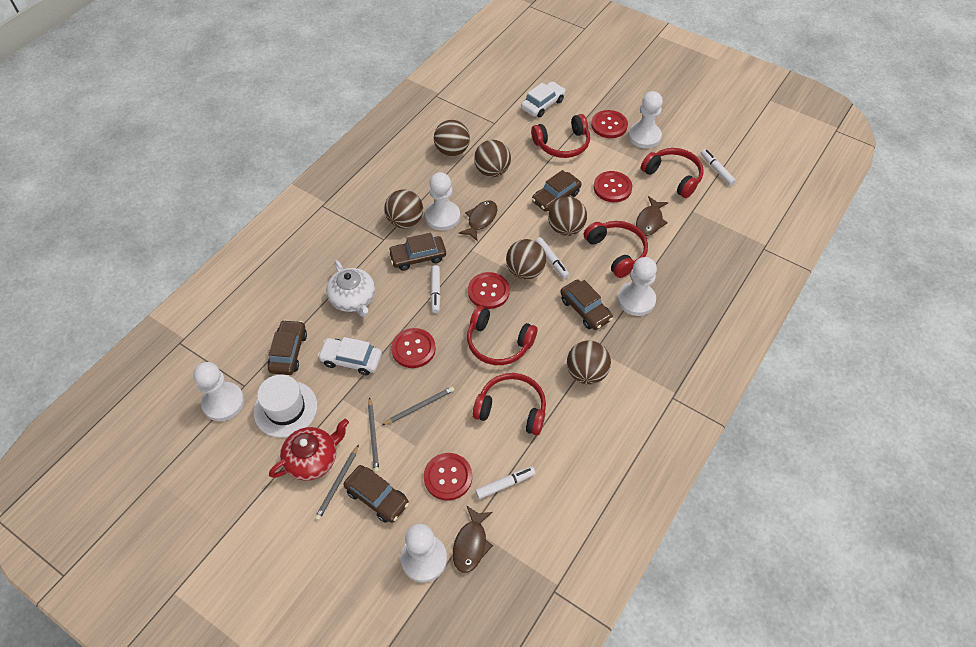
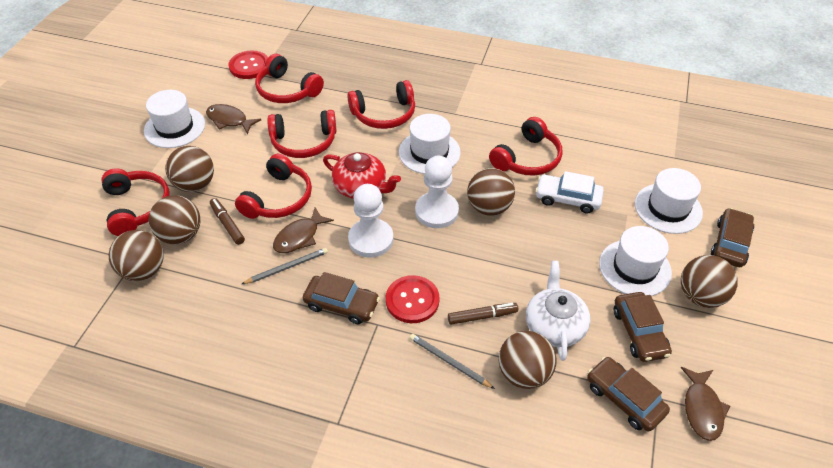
brown car: 5 -> 4
brown marker: 0 -> 2
grey pencil: 3 -> 2
red button: 5 -> 2
red headphones: 5 -> 6
white car: 2 -> 1
white hat: 1 -> 4
white marker: 4 -> 0
white pawn: 5 -> 2

